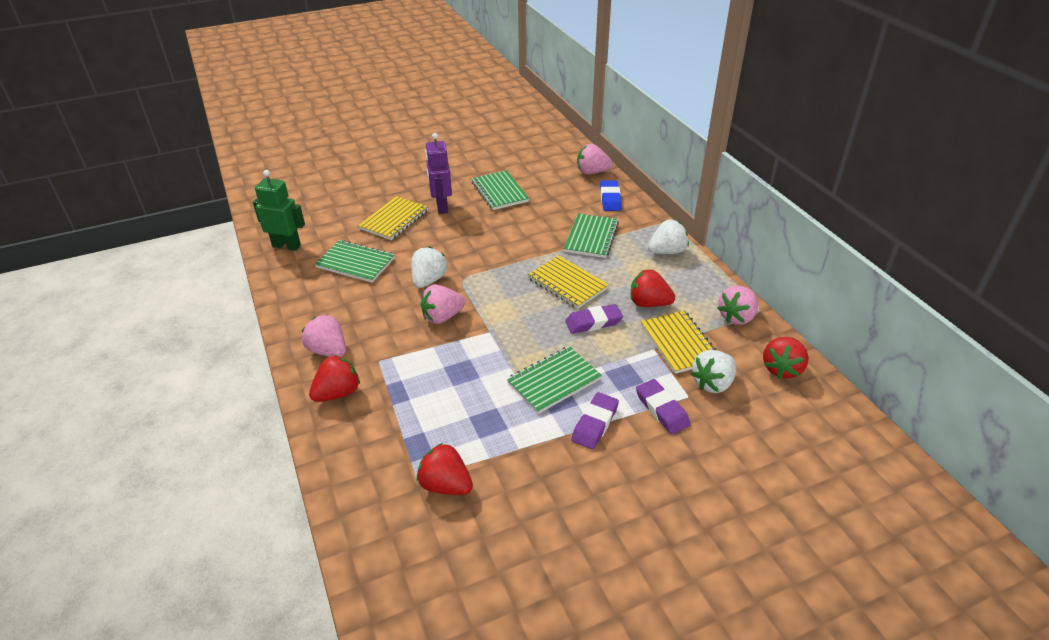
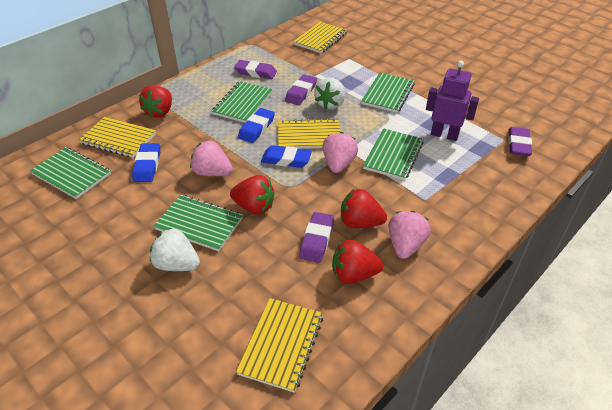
blue eraser: 1 -> 3
green notebook: 4 -> 5
green robot: 1 -> 0
pink strawberry: 4 -> 3
purple eraser: 3 -> 4
white strawberry: 3 -> 2
yellow notebook: 3 -> 4

